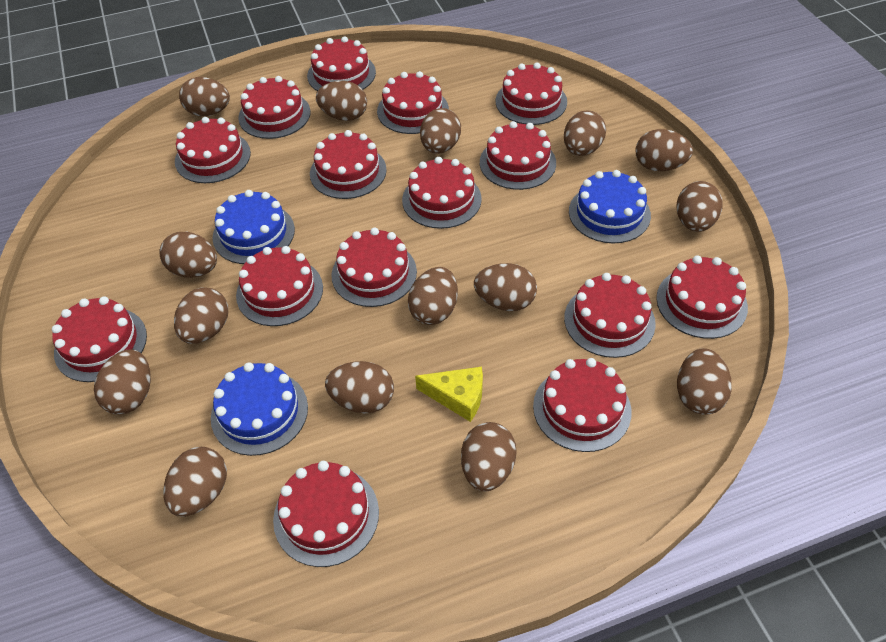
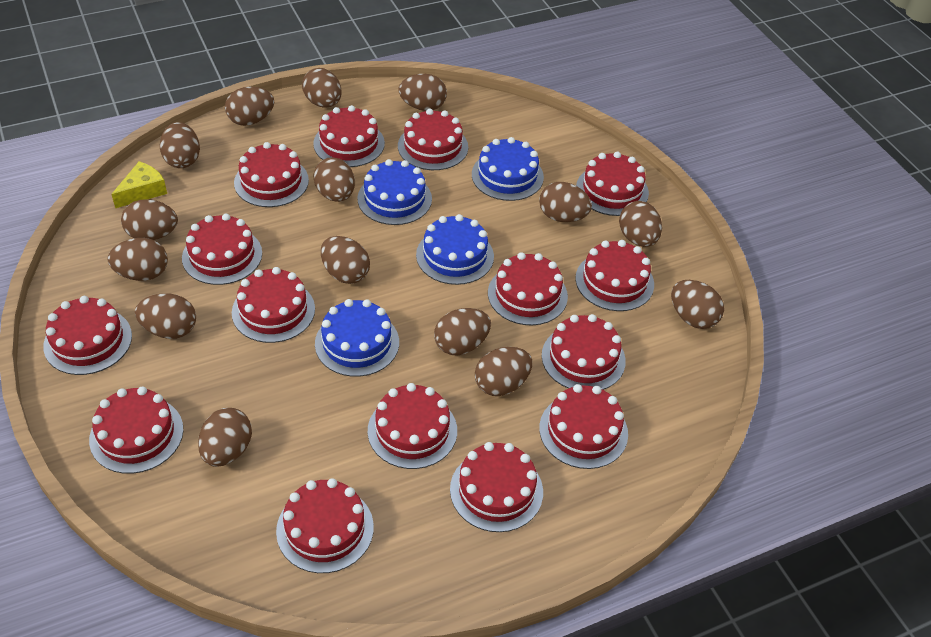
blue cake: 3 -> 4

